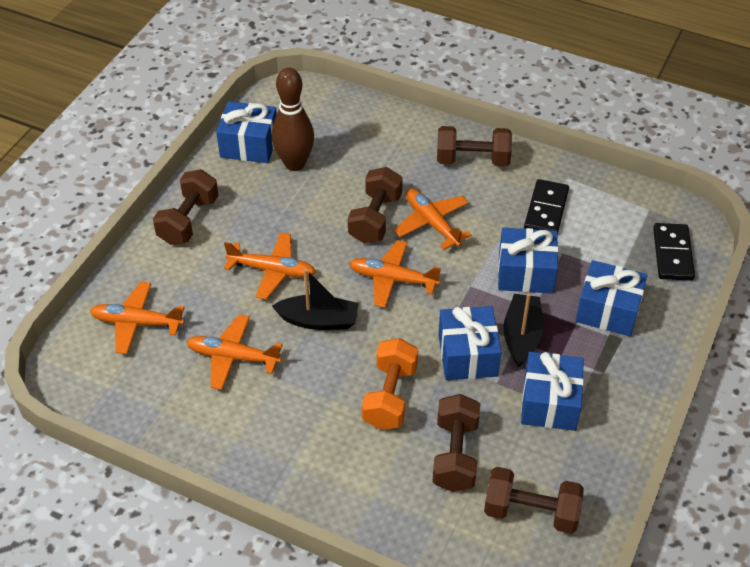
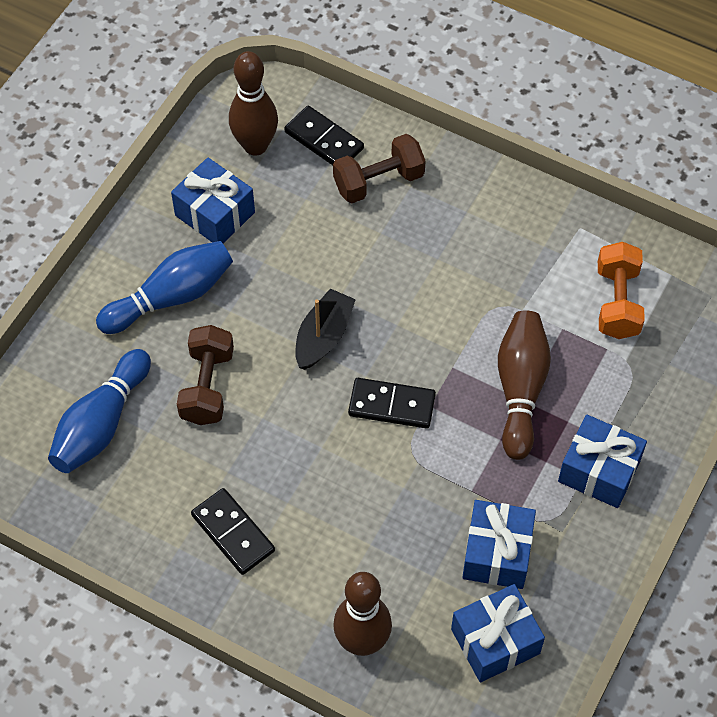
black boat: 2 -> 1
black domino: 2 -> 3
blue bowling pin: 0 -> 2
blue gift: 5 -> 4
brown bowling pin: 1 -> 3
brown dumbbell: 5 -> 2
orange plane: 5 -> 0

